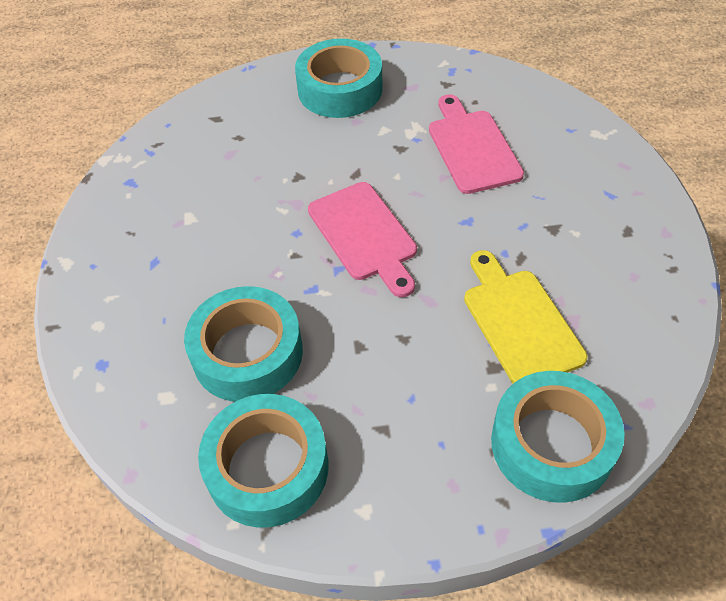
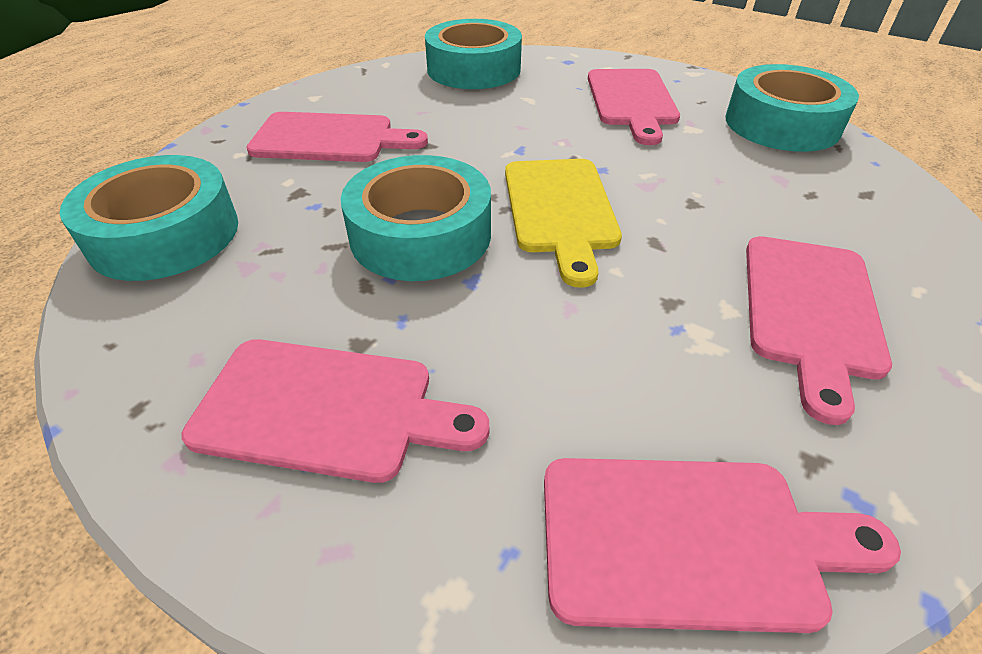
pink cutting board: 2 -> 5

